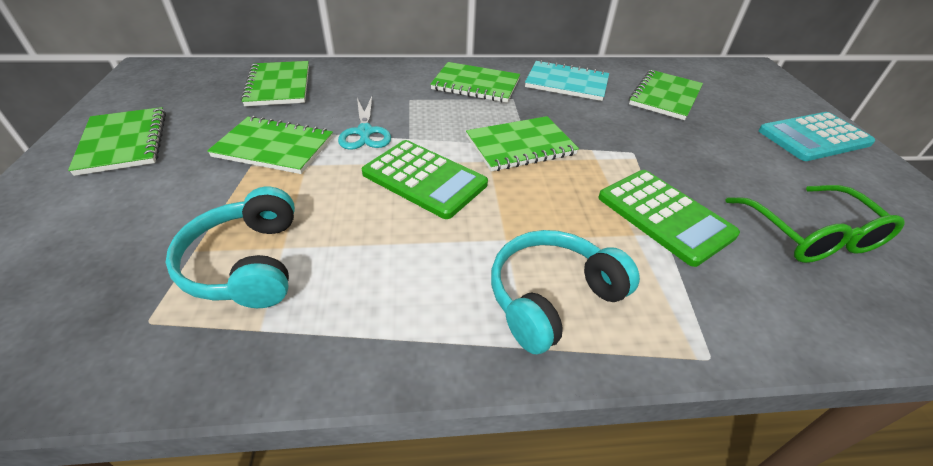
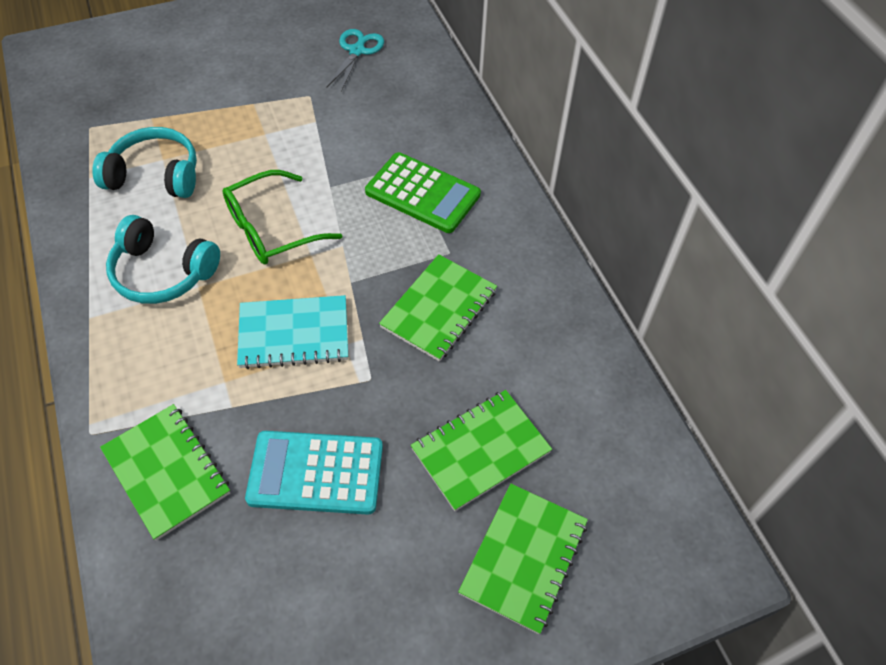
green calculator: 2 -> 1
green notebook: 6 -> 4

